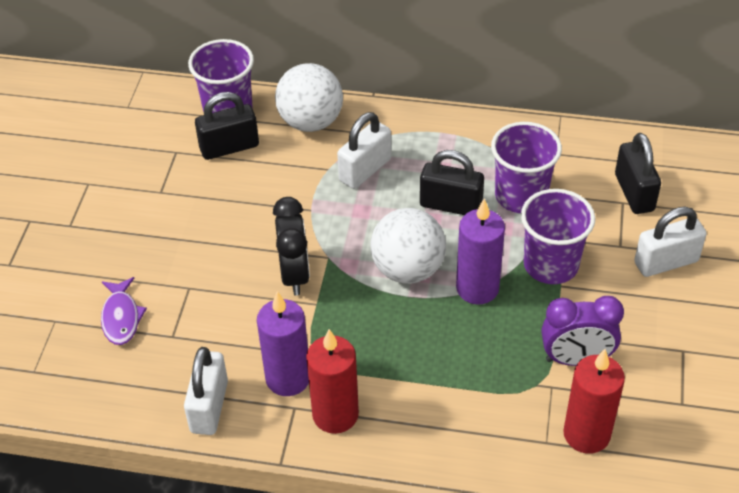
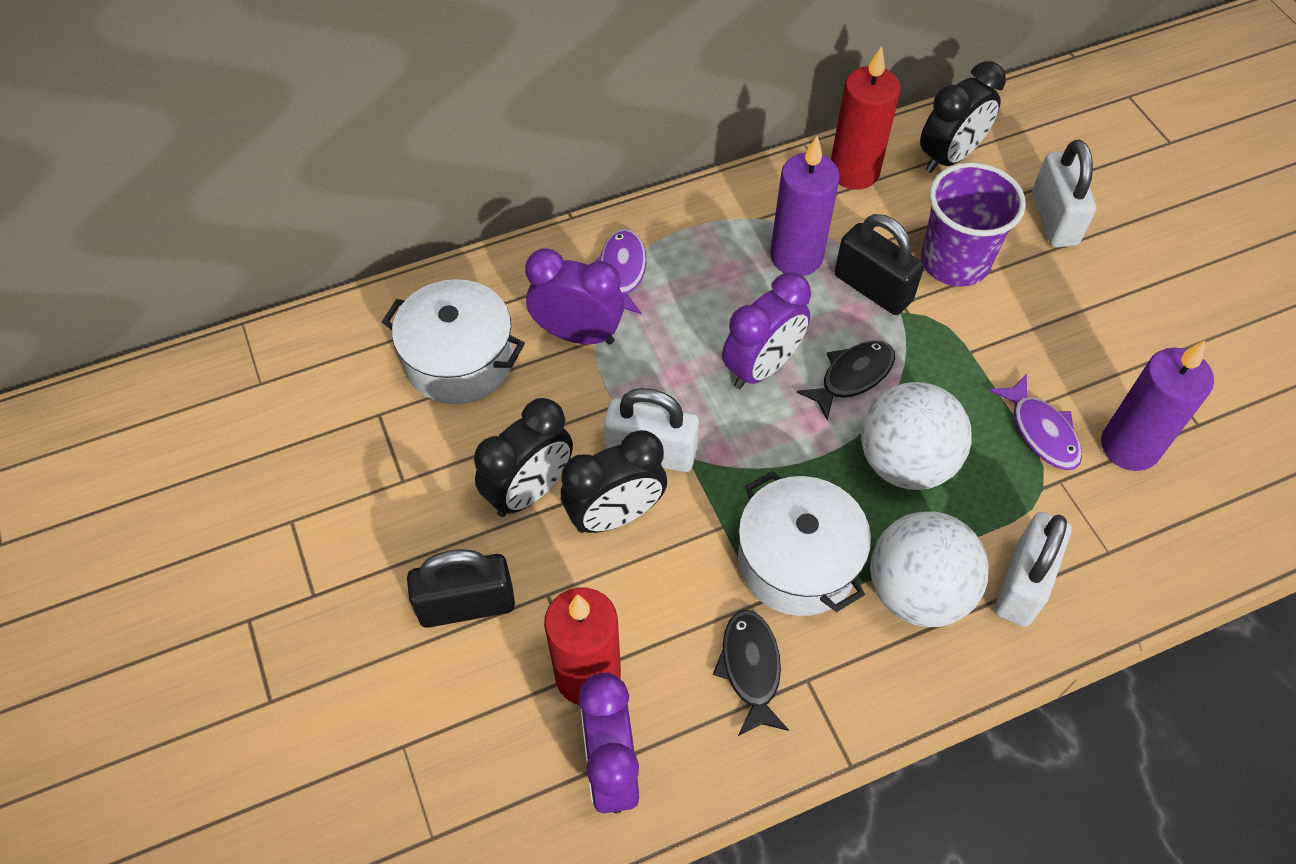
black clock: 1 -> 3
black fish: 0 -> 2
black padlock: 3 -> 2
purple clock: 1 -> 3
purple cup: 3 -> 1
purple fish: 1 -> 2
white pot: 0 -> 2

